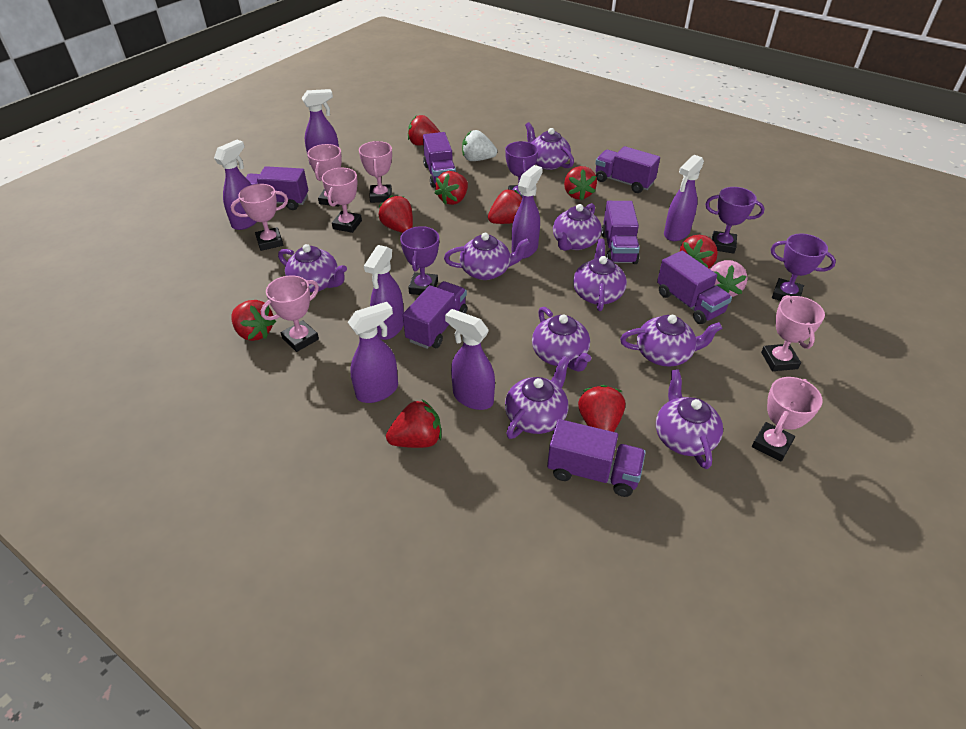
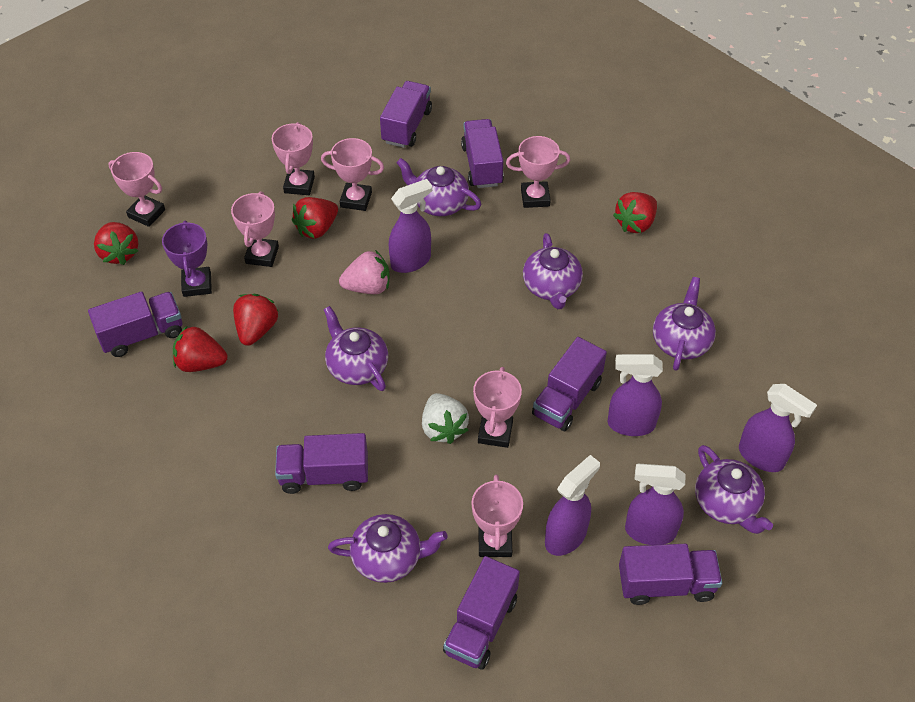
purple spray bottle: 7 -> 5
purple teapot: 9 -> 6
purple trophy: 4 -> 1
red strawberry: 9 -> 5

